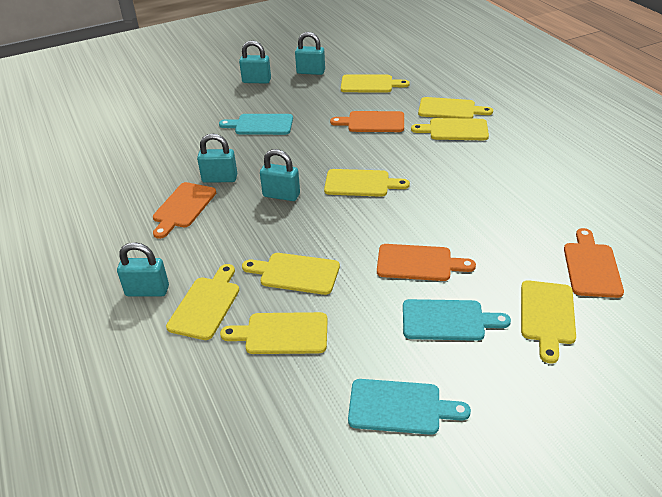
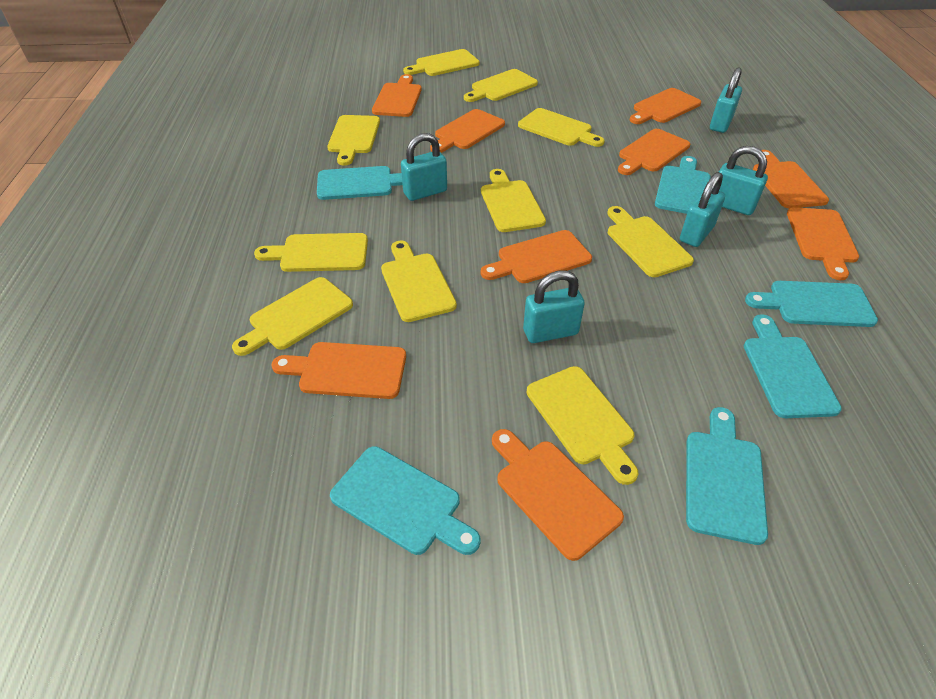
orange cutting board: 4 -> 9
turquoise cutting board: 3 -> 6
yellow cutting board: 8 -> 10

